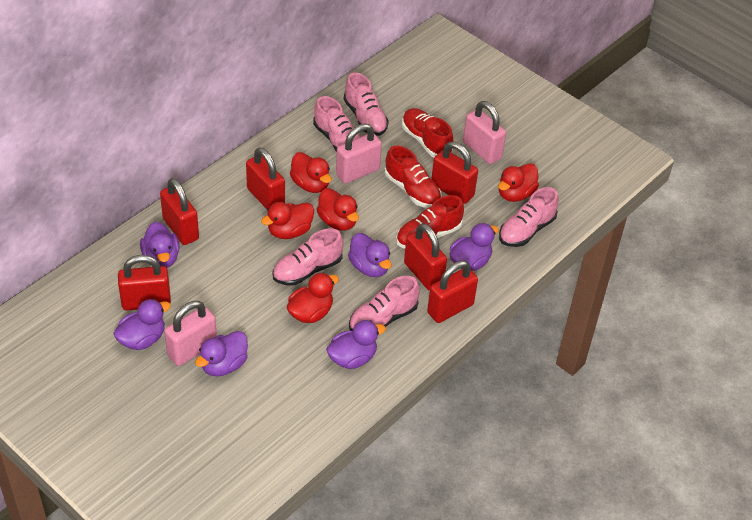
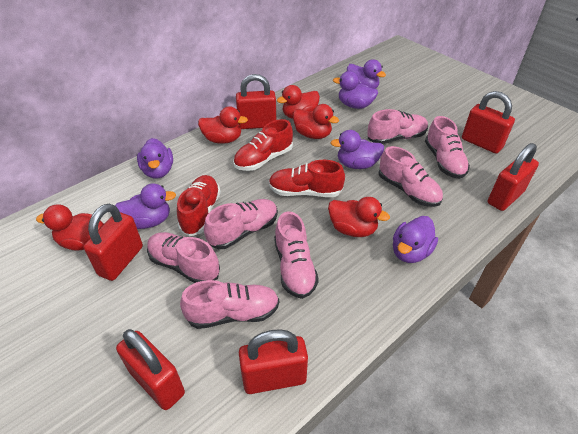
pink padlock: 3 -> 0
pink shoe: 5 -> 7

